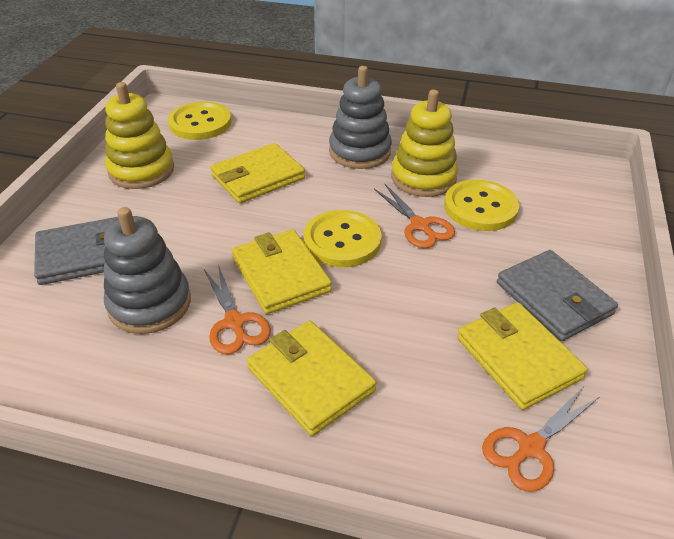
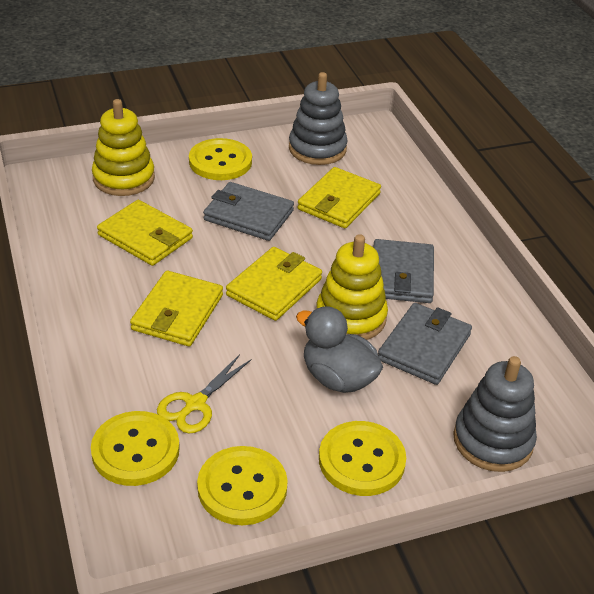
grey duck: 0 -> 1
grey wallet: 2 -> 3
orange scissors: 3 -> 0
yellow button: 3 -> 4
yellow scissors: 0 -> 1

